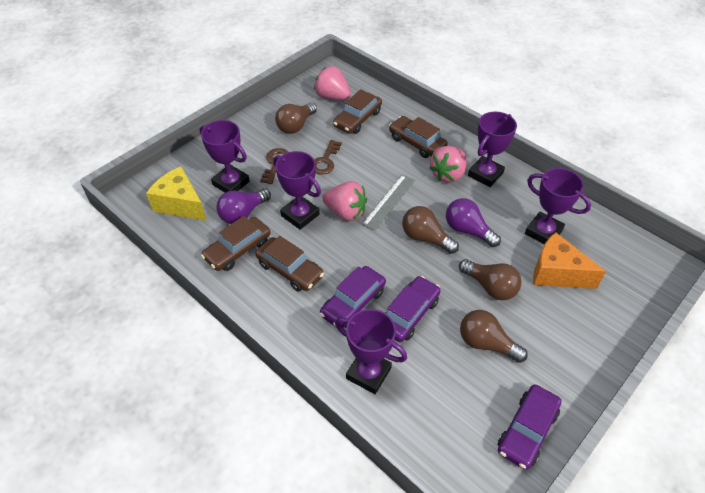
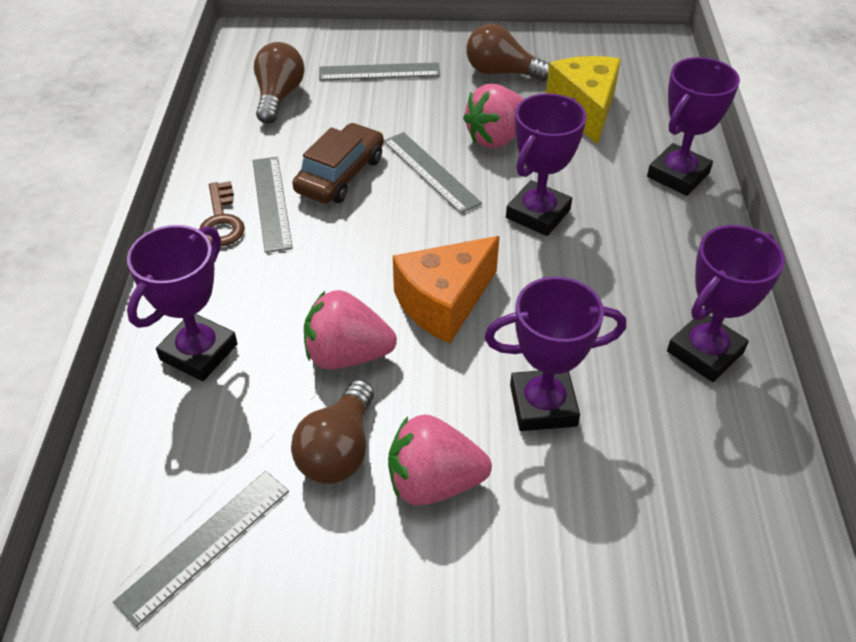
brown car: 4 -> 1
brown key: 2 -> 1
brown light bulb: 4 -> 3
grey ruler: 1 -> 4
purple car: 3 -> 0
purple light bulb: 2 -> 0

